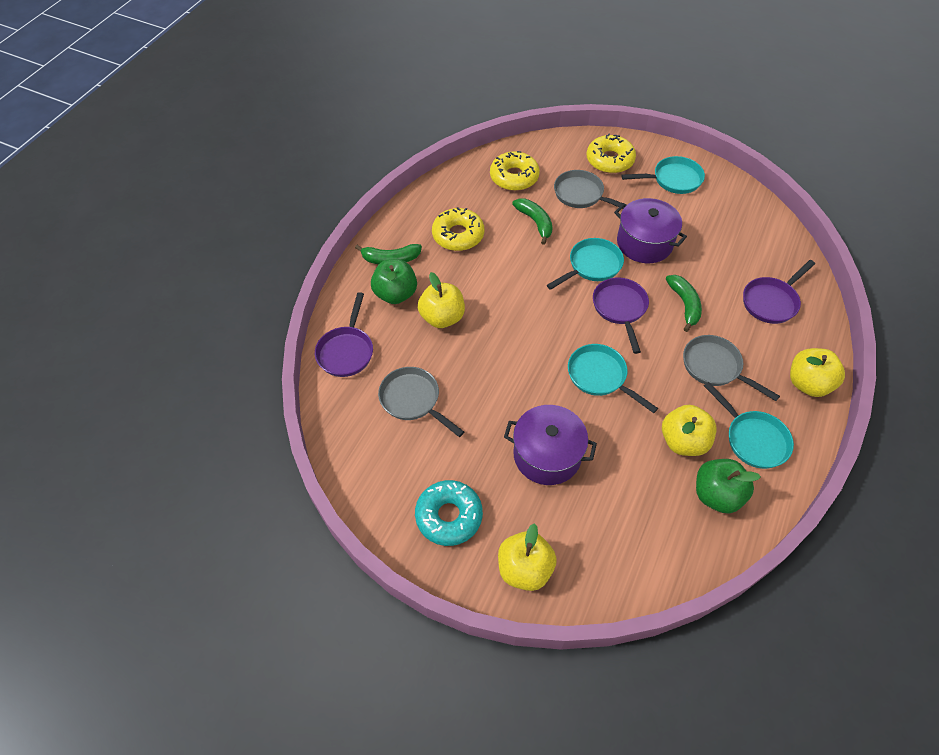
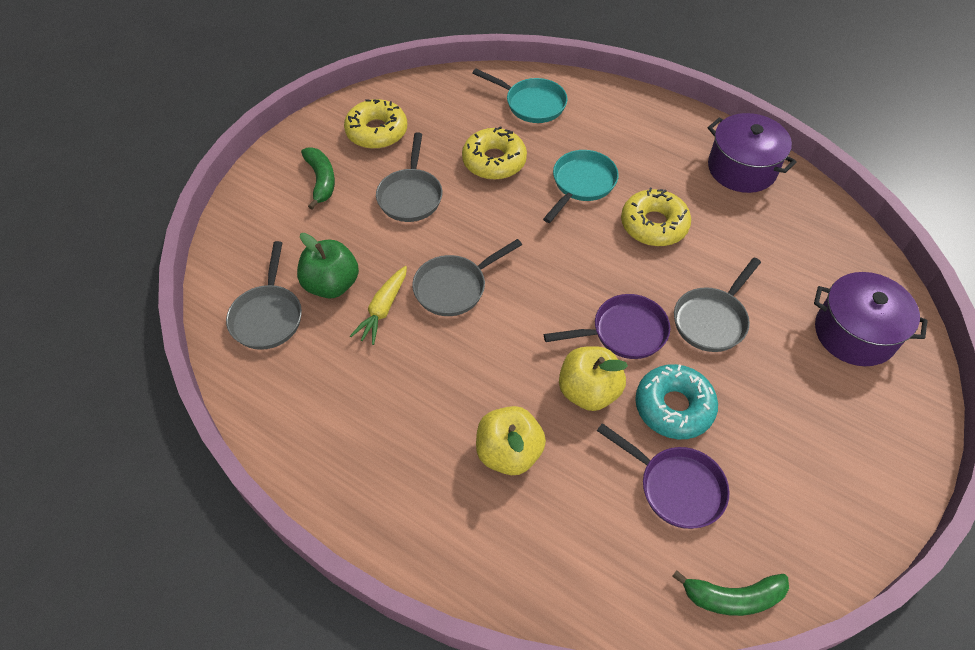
green apple: 2 -> 1
green banana: 3 -> 2
grey pan: 3 -> 4
purple pan: 3 -> 2
turquoise pan: 4 -> 2
yellow apple: 4 -> 2
yellow carrot: 0 -> 1

